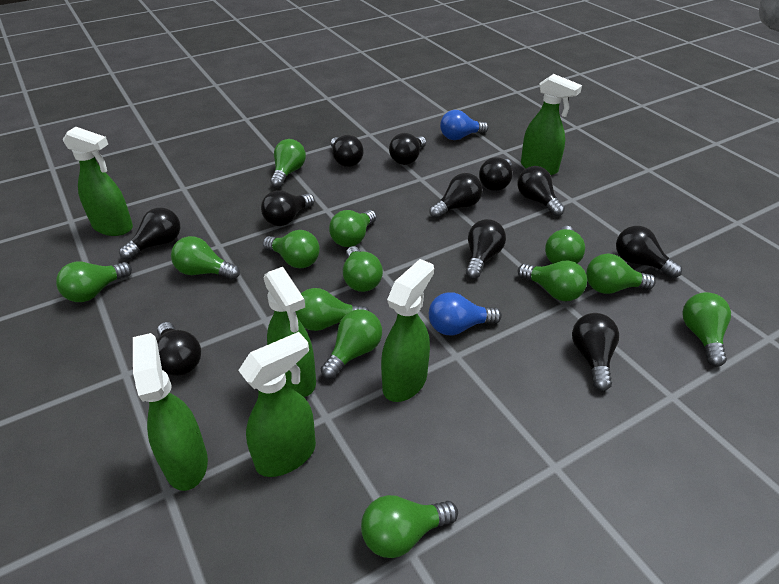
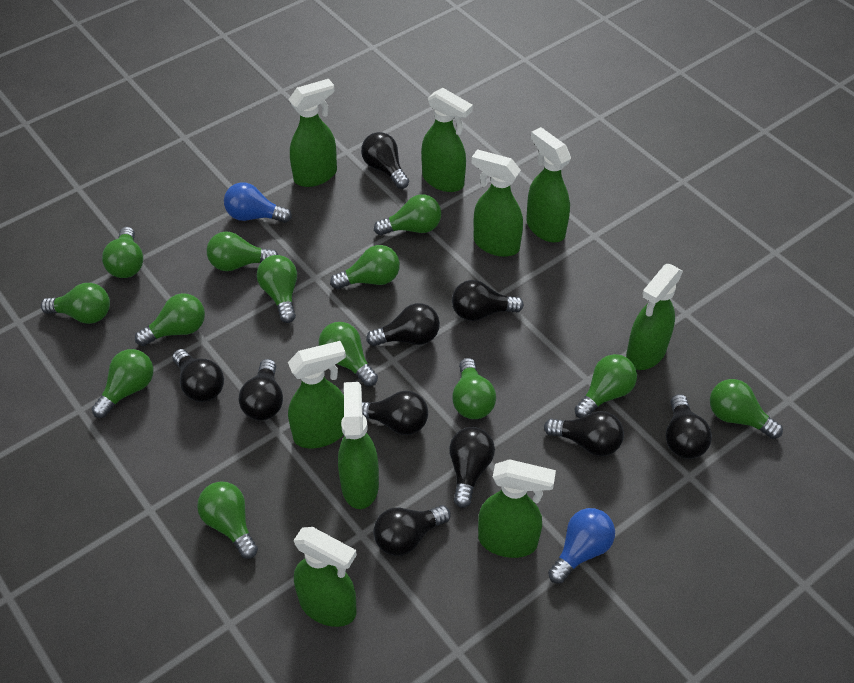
black light bulb: 11 -> 10
green spray bottle: 6 -> 9

